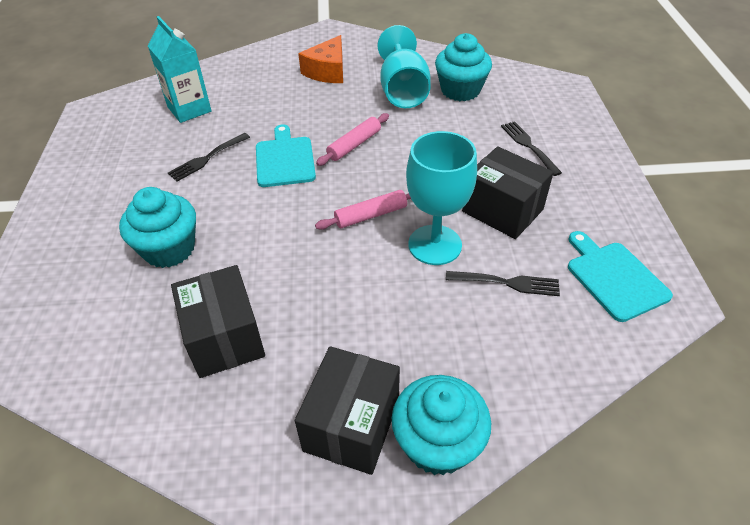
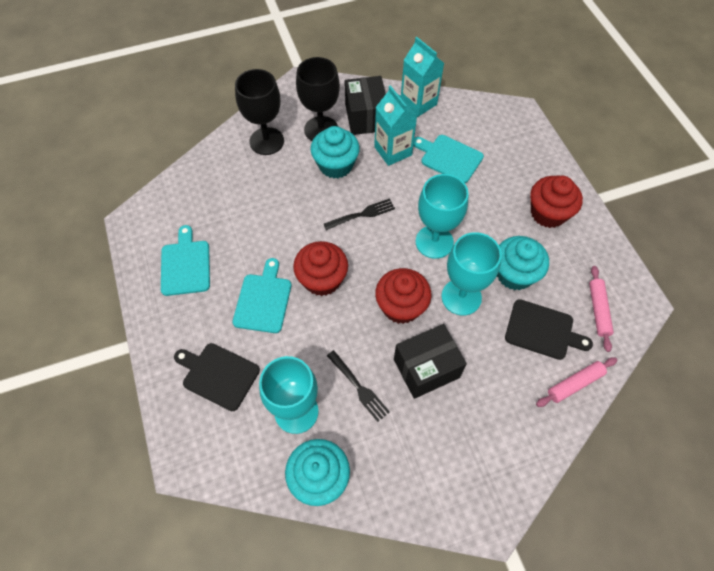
black box: 3 -> 2
black cutting board: 0 -> 2
black fork: 3 -> 2
black goblet: 0 -> 2
orange cheese: 1 -> 0
red cupcake: 0 -> 3
turquoise carton: 1 -> 2
turquoise cutting board: 2 -> 3
turquoise goblet: 2 -> 3

